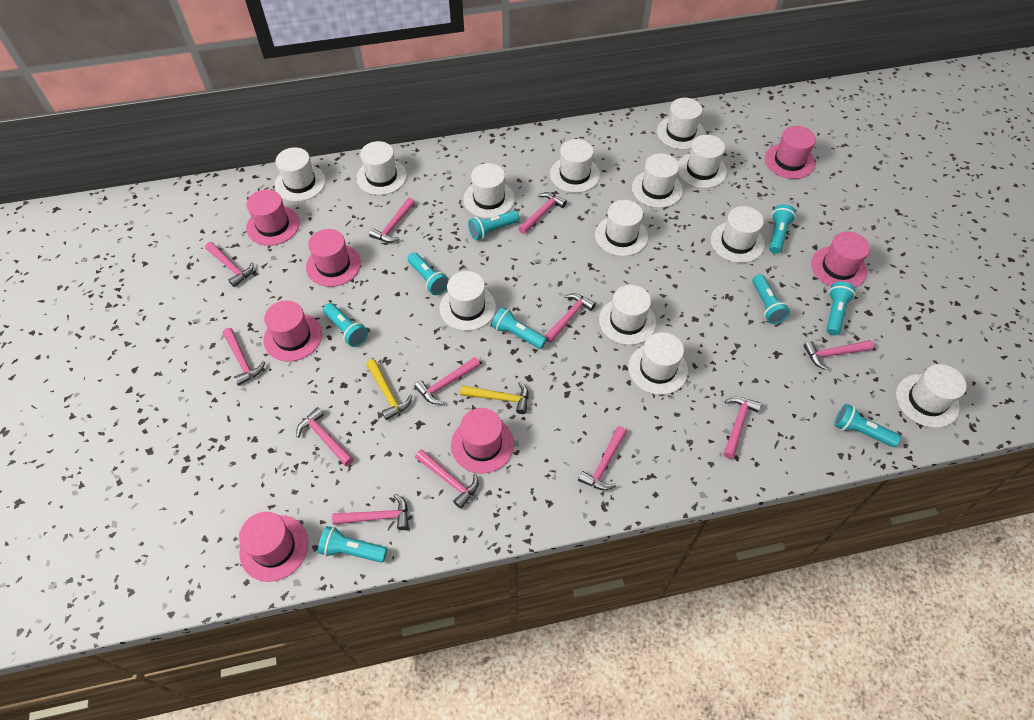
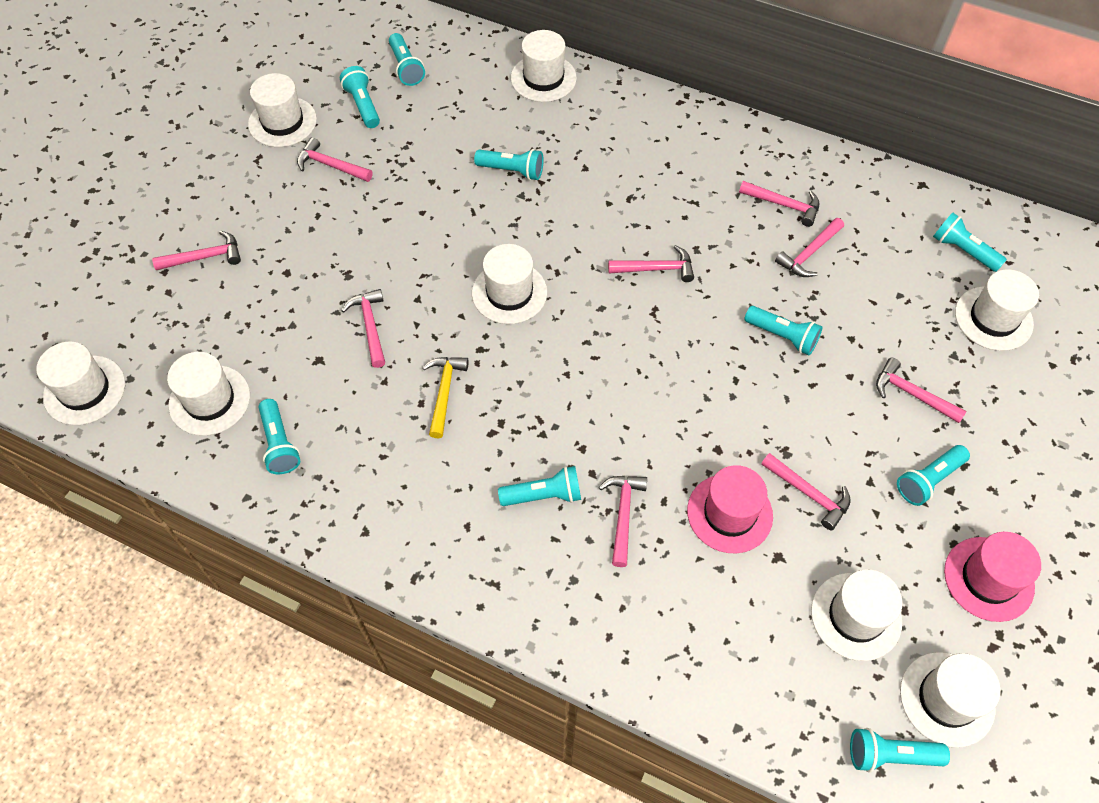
pink hammer: 12 -> 9
pink hat: 7 -> 2
white hat: 13 -> 8
yellow hammer: 2 -> 1

